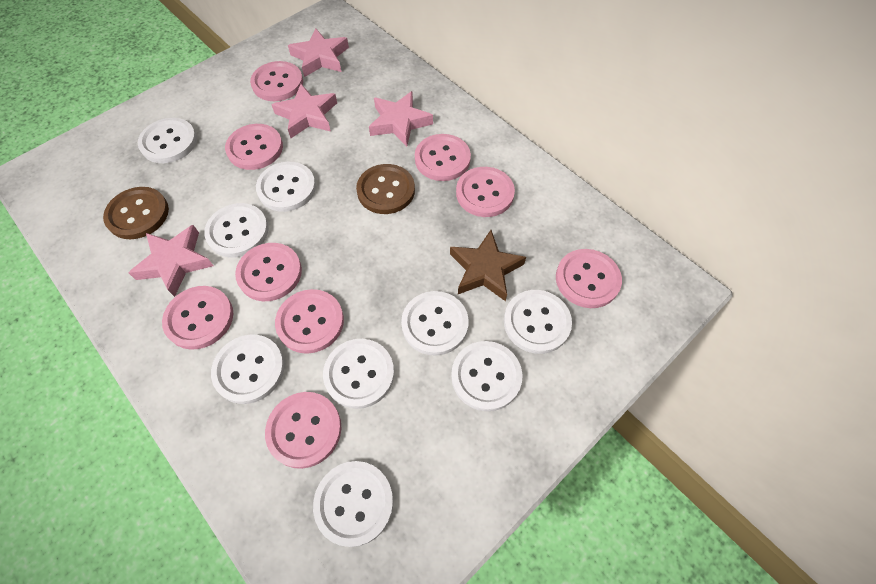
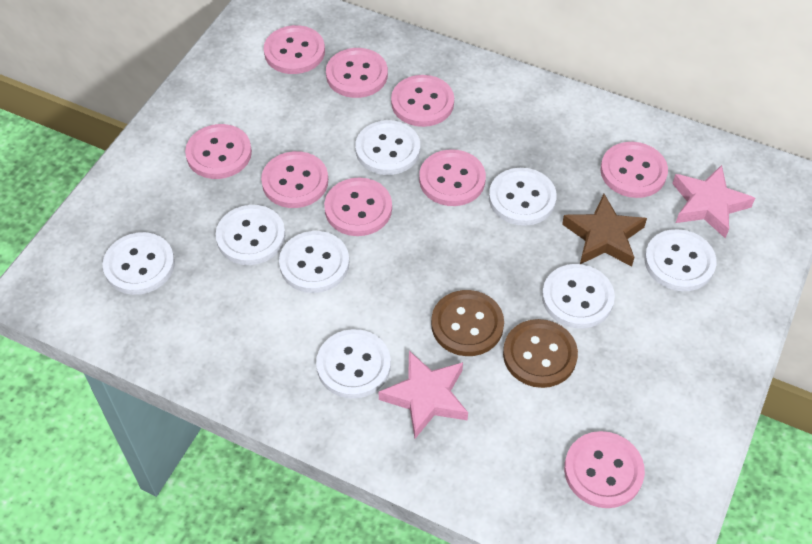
pink star: 4 -> 2
white button: 9 -> 8

